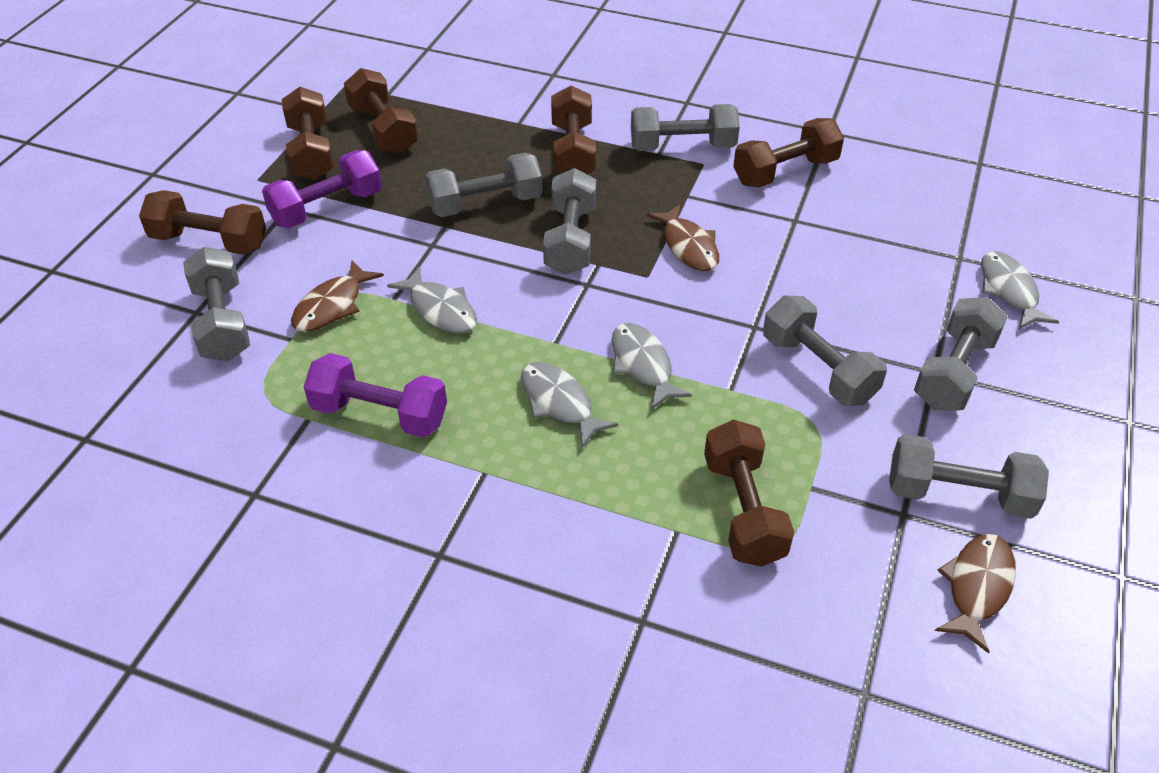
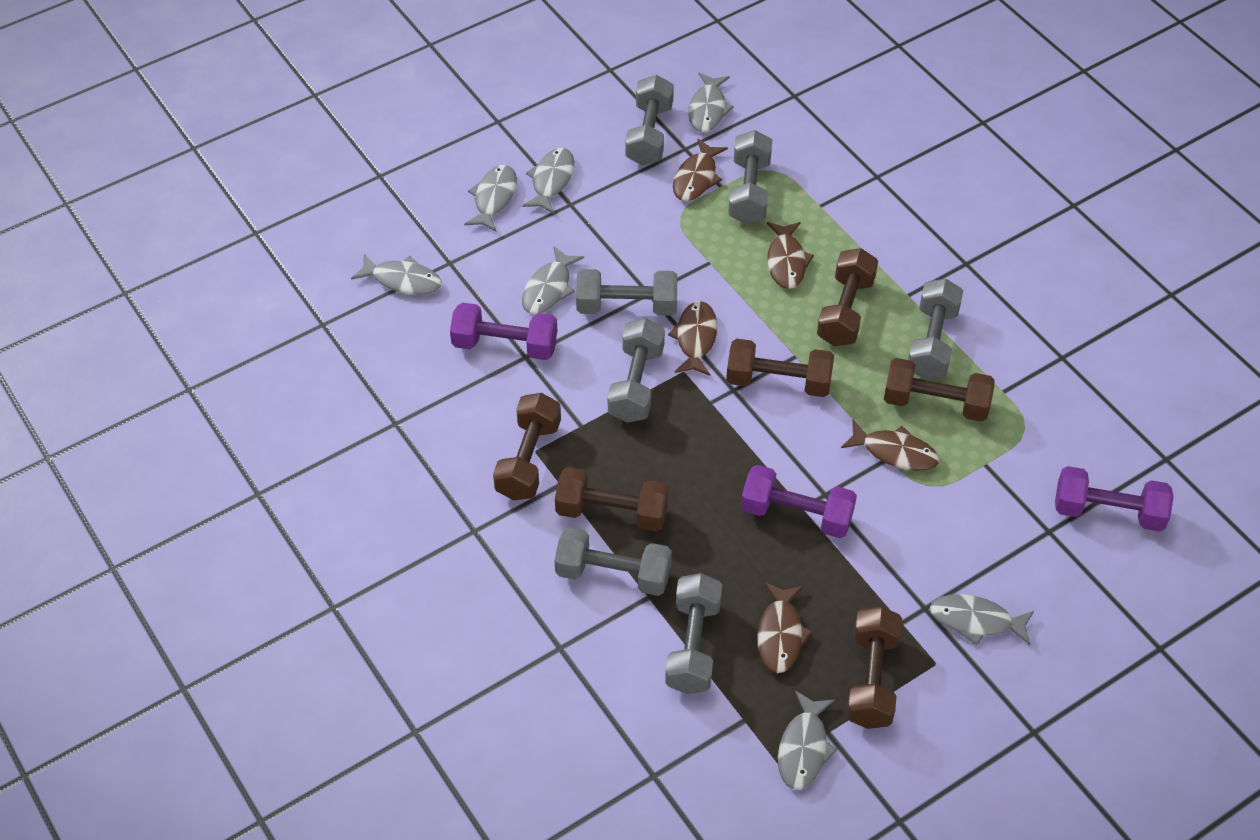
brown fish: 3 -> 5
grey fish: 4 -> 7
purple dumbbell: 2 -> 3

